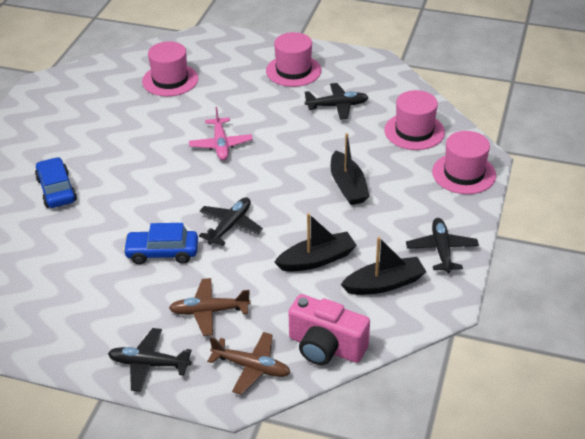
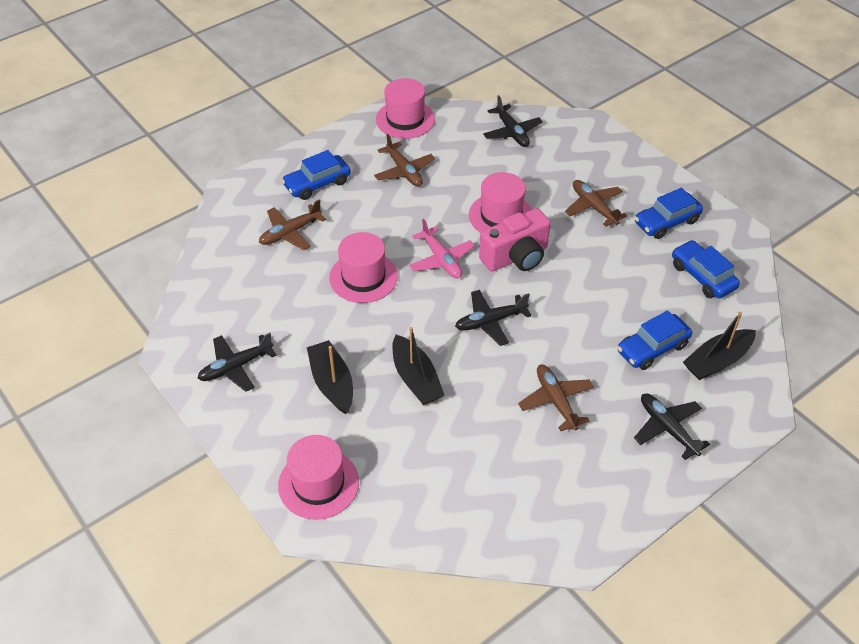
blue car: 2 -> 4
brown plane: 2 -> 4

